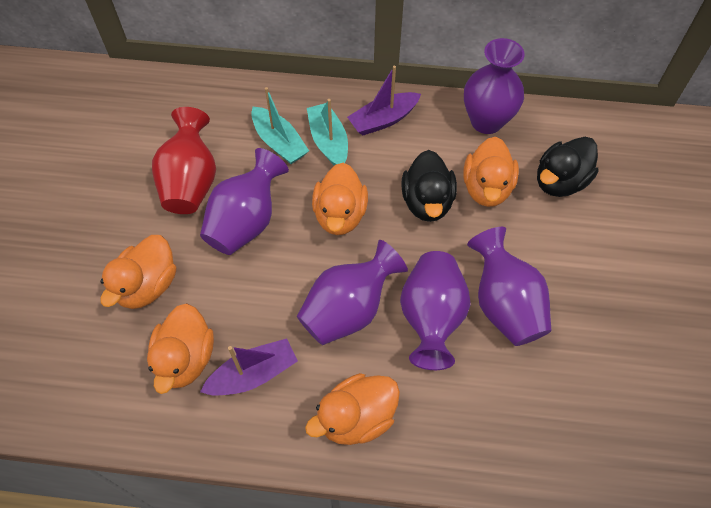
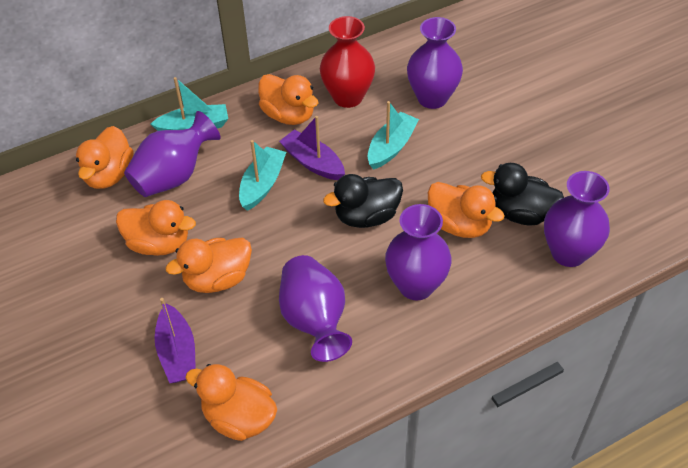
orange duck: 5 -> 6
turquoise boat: 2 -> 3

